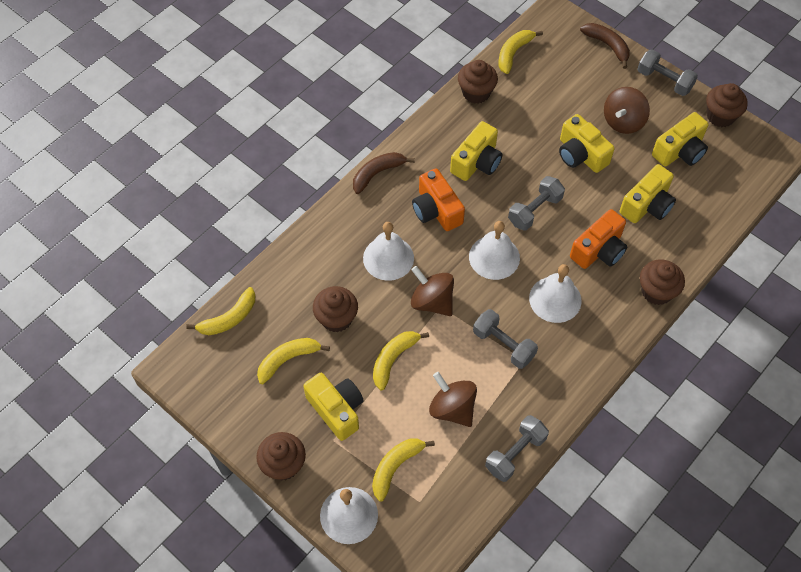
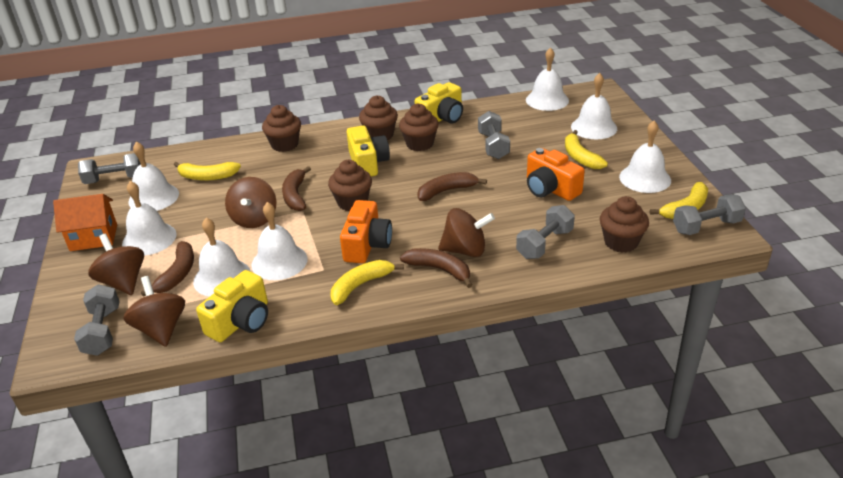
brown banana: 2 -> 4
brown spinning top: 3 -> 4
grey dumbbell: 4 -> 5
orange house: 0 -> 1
white bell: 4 -> 7
yellow banana: 5 -> 4
yellow camera: 5 -> 3

